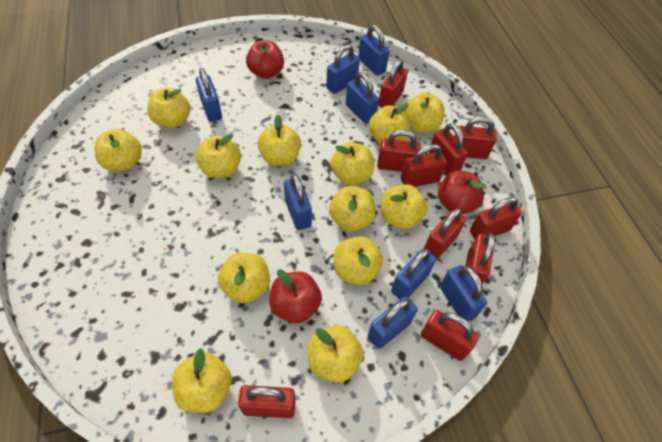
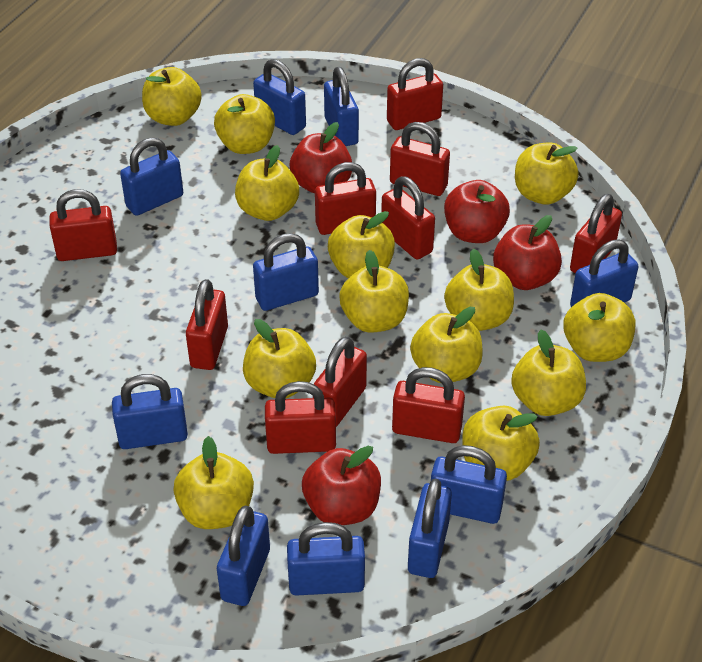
blue padlock: 8 -> 10
red apple: 3 -> 4

